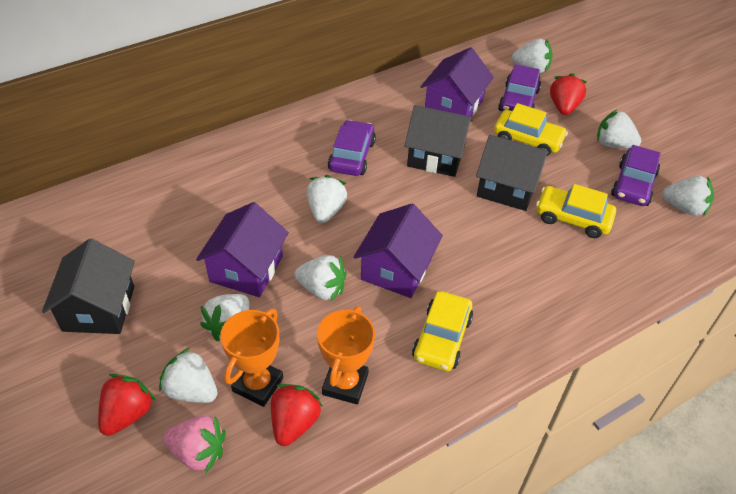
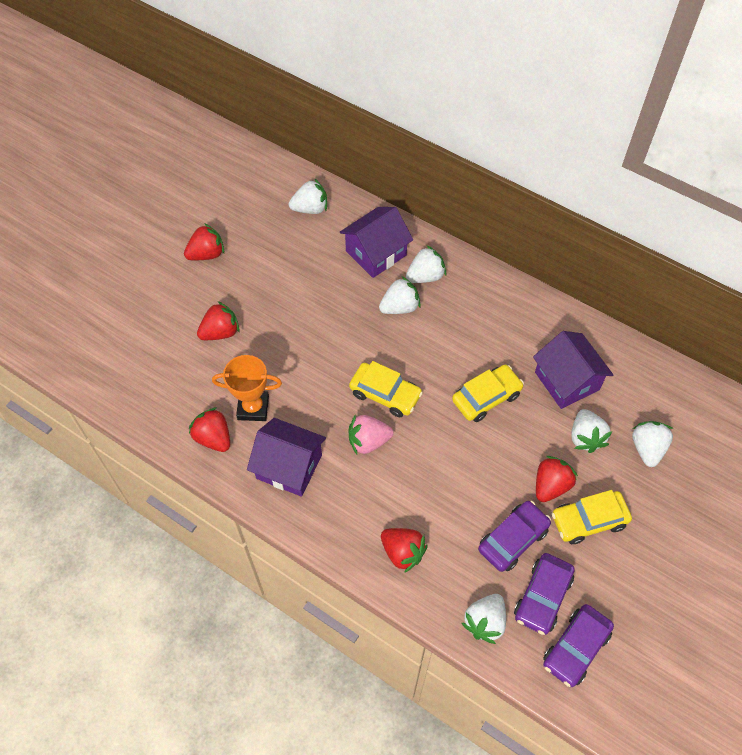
black house: 3 -> 0
orange trophy: 2 -> 1
red strawberry: 3 -> 5
white strawberry: 7 -> 6

